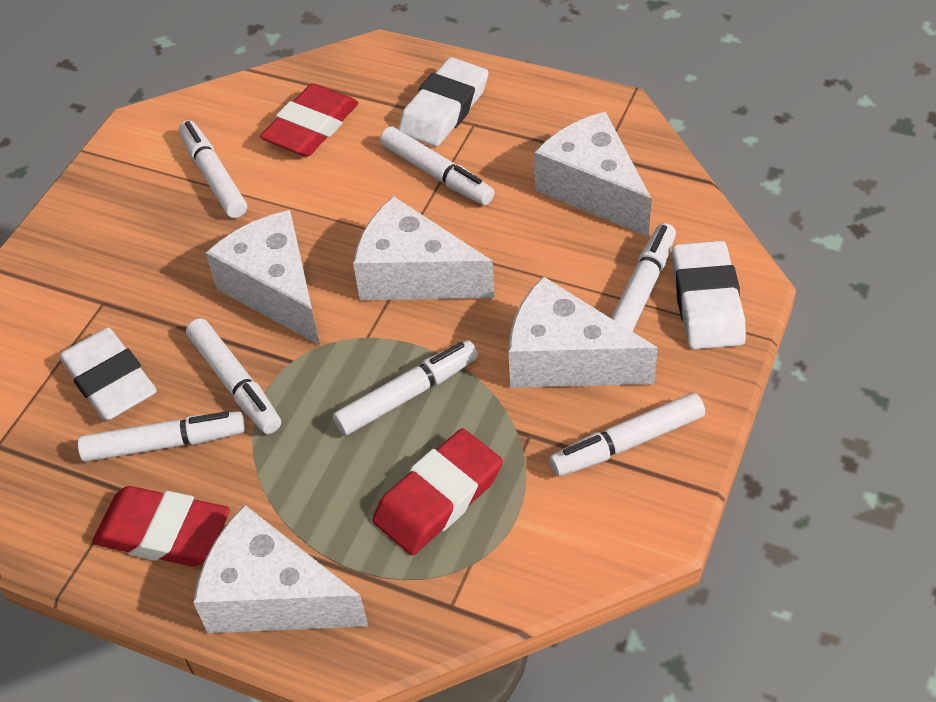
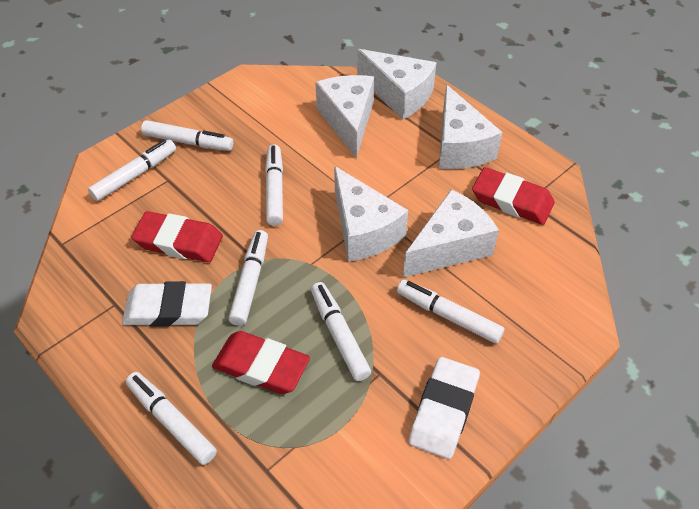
white eraser: 3 -> 2

